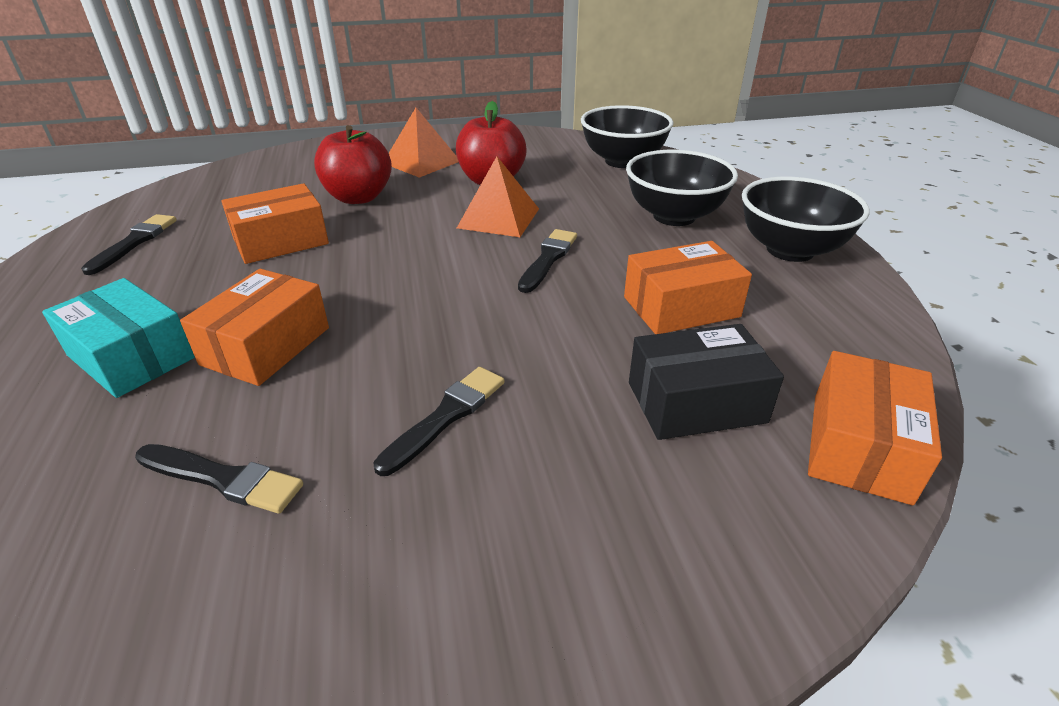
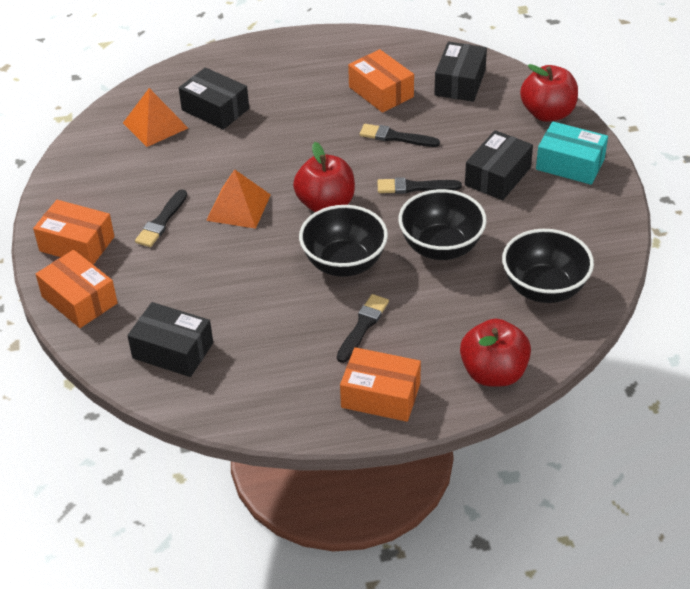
black box: 1 -> 4
red apple: 2 -> 3

